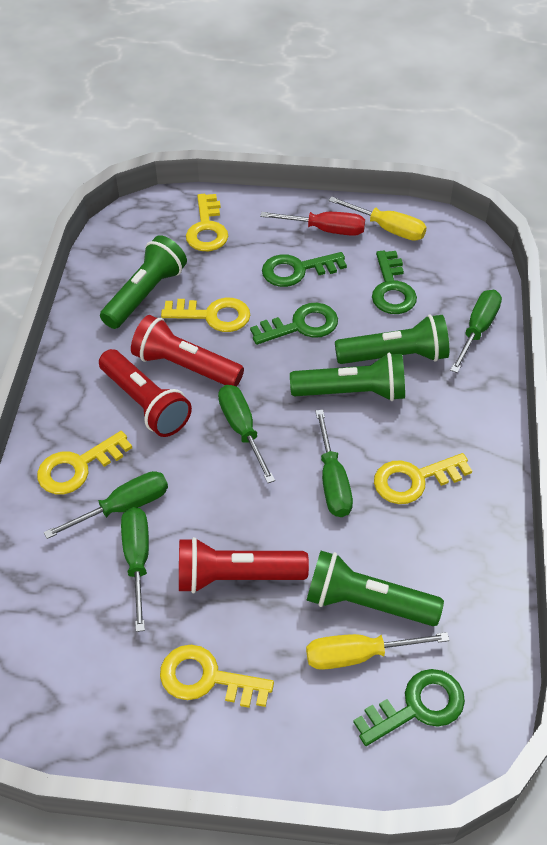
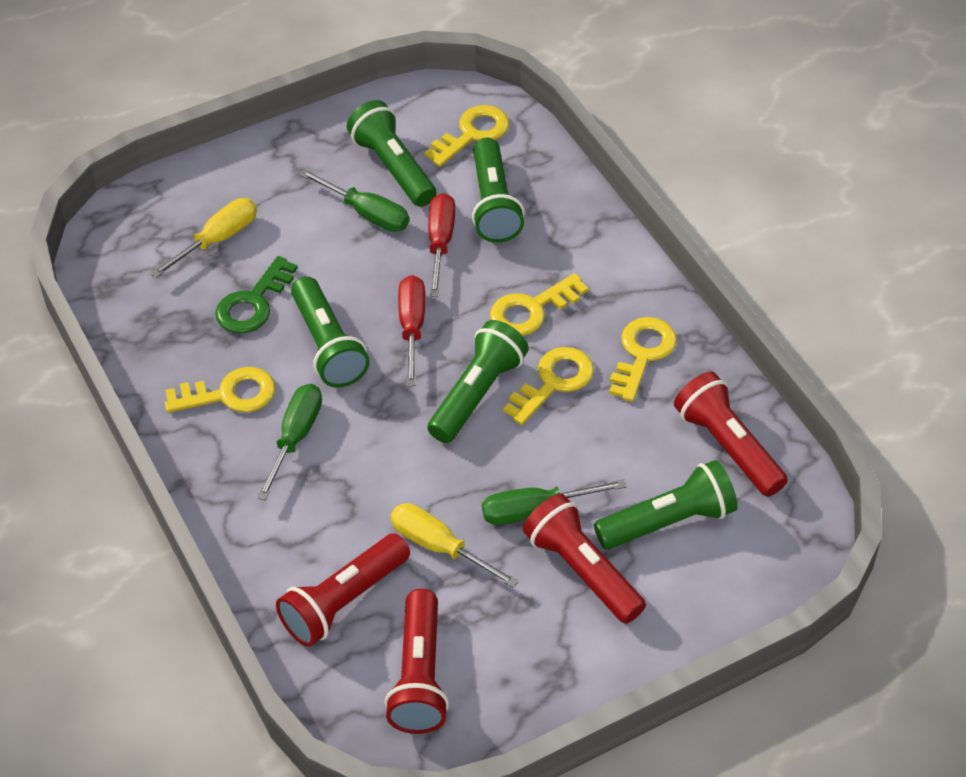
green flashlight: 4 -> 5
green key: 4 -> 1
green screwdriver: 5 -> 3
red flashlight: 3 -> 4
red screwdriver: 1 -> 2

